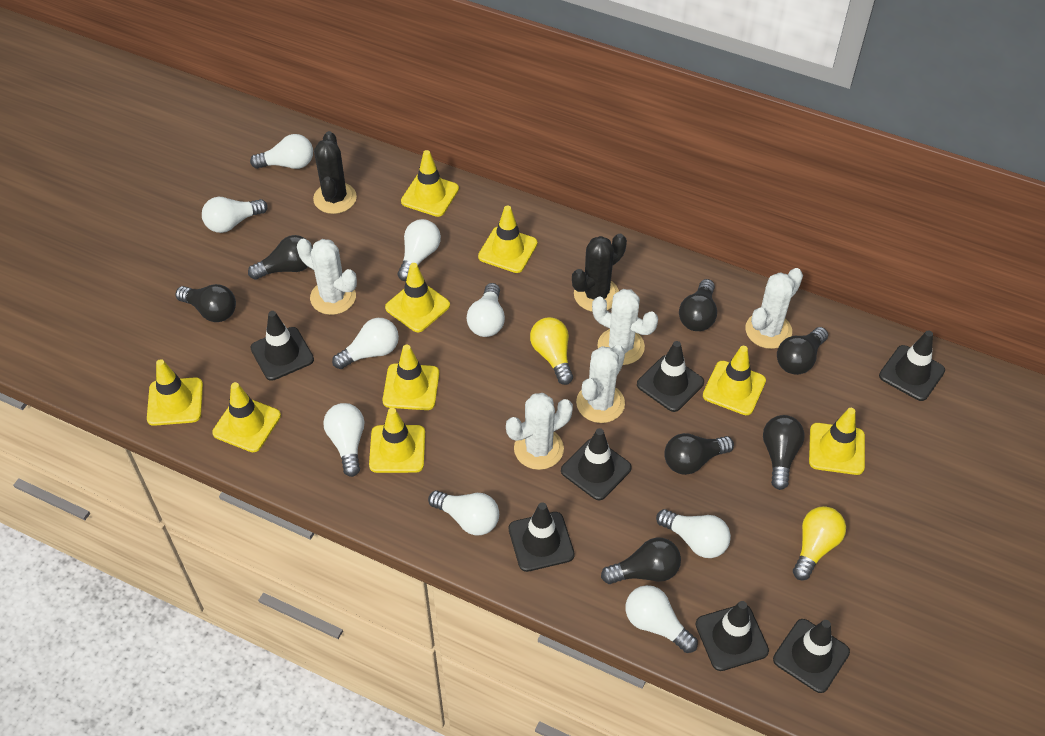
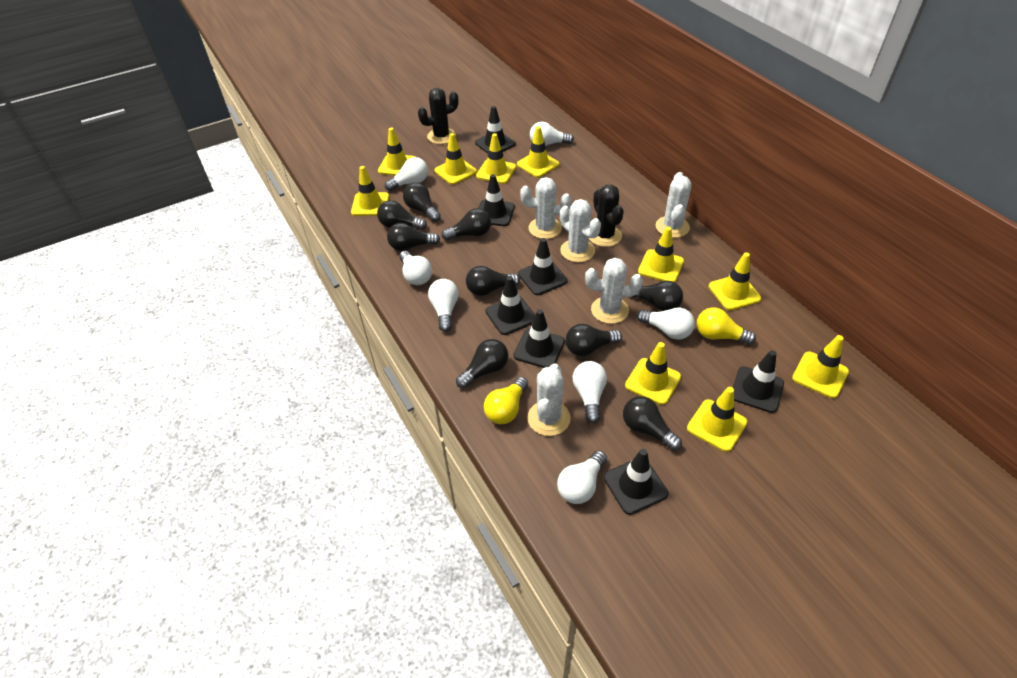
black light bulb: 7 -> 9
white light bulb: 9 -> 7
yellow traffic cone: 9 -> 10

